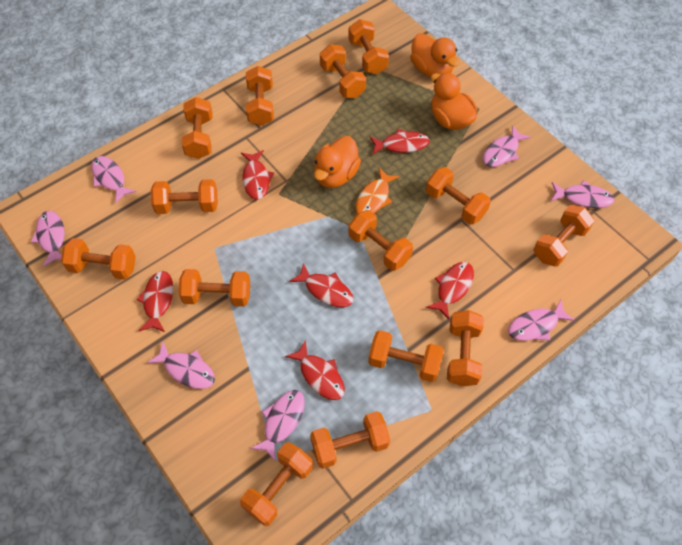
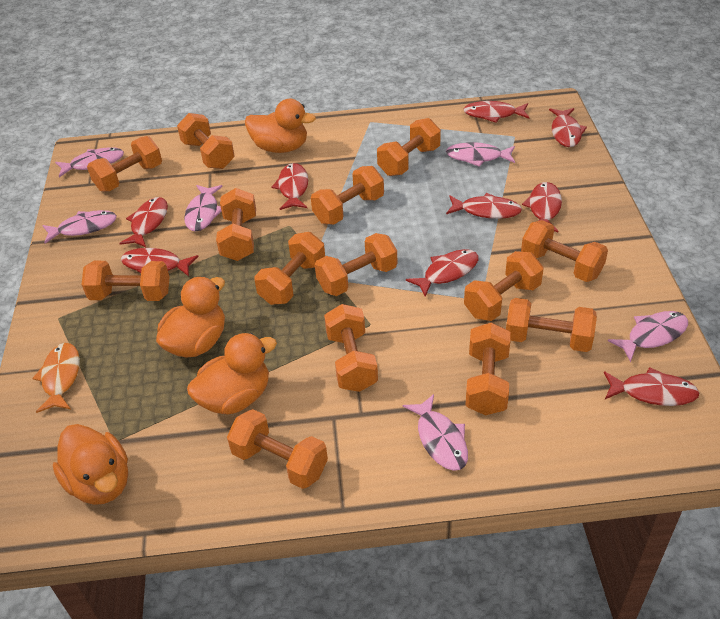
orange duck: 3 -> 4
pink fish: 7 -> 6
red fish: 6 -> 9

